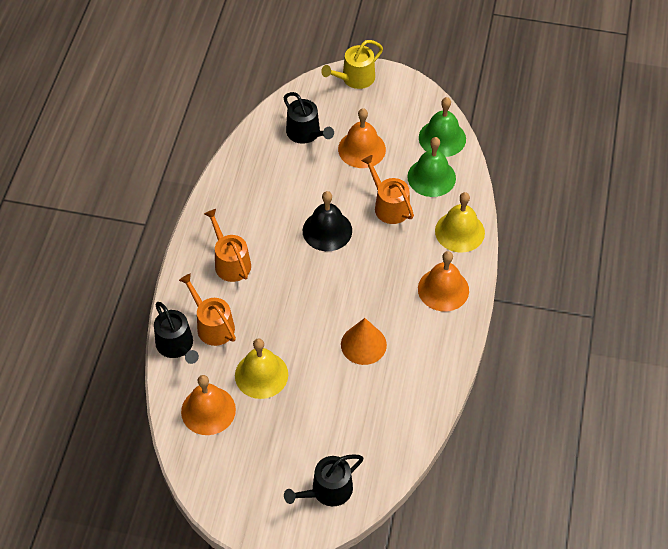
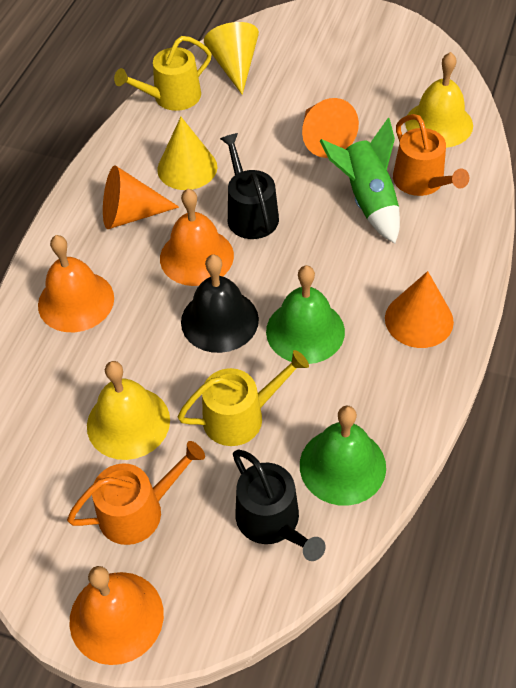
black watering can: 3 -> 2
green rocket: 0 -> 1
orange cone: 1 -> 3
orange watering can: 3 -> 2
yellow cone: 0 -> 2
yellow watering can: 1 -> 2

